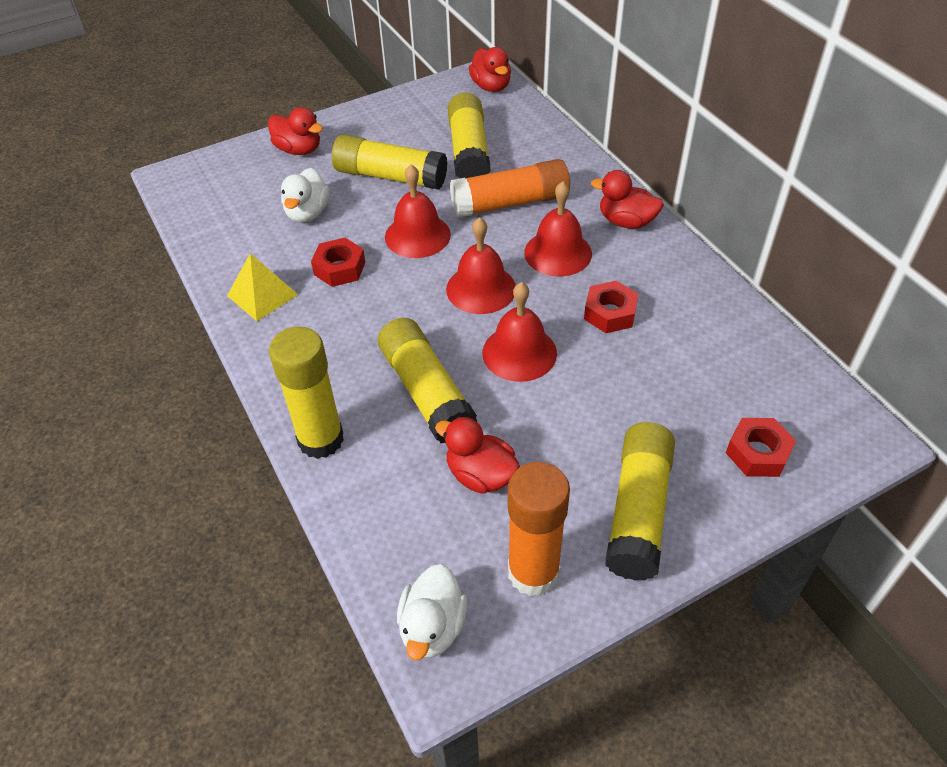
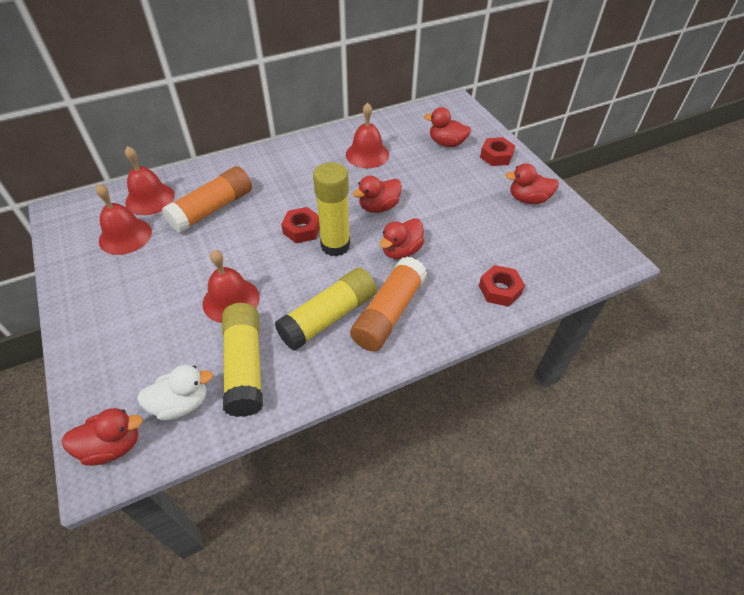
red duck: 4 -> 5
white duck: 2 -> 1
yellow glue stick: 5 -> 3
yellow pyramid: 1 -> 0

